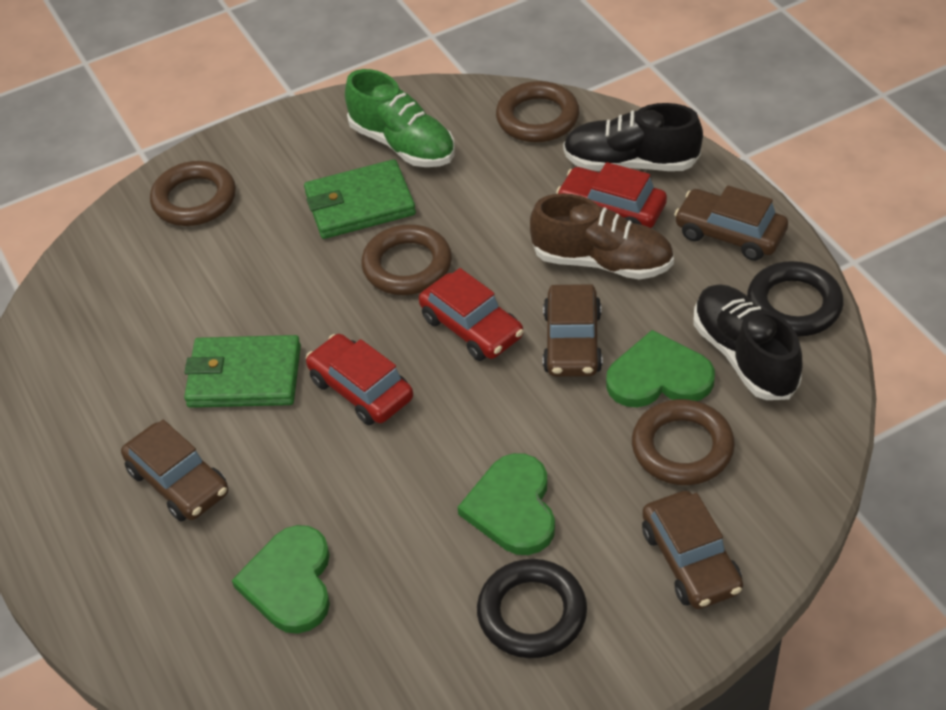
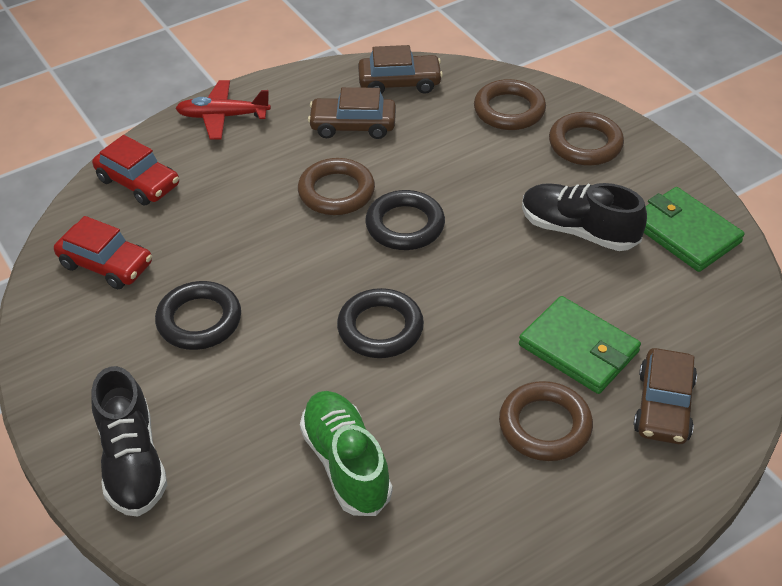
black ring: 2 -> 3
brown car: 4 -> 3
brown shoe: 1 -> 0
green heart: 3 -> 0
red car: 3 -> 2
red plane: 0 -> 1

